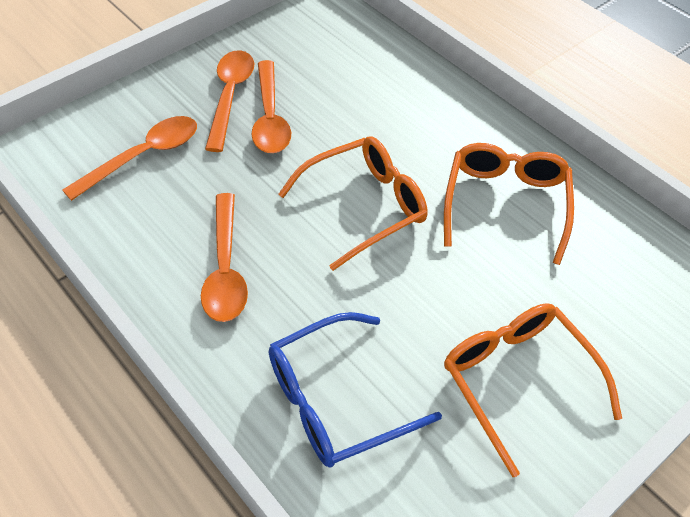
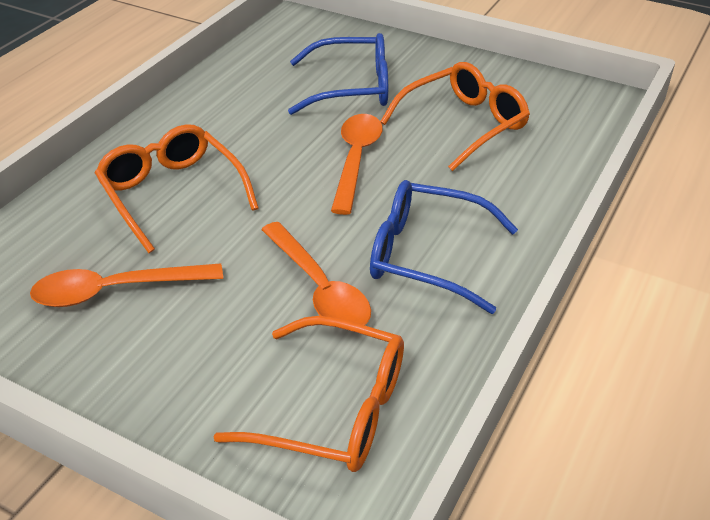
blue glasses: 1 -> 2
orange spoon: 4 -> 3

